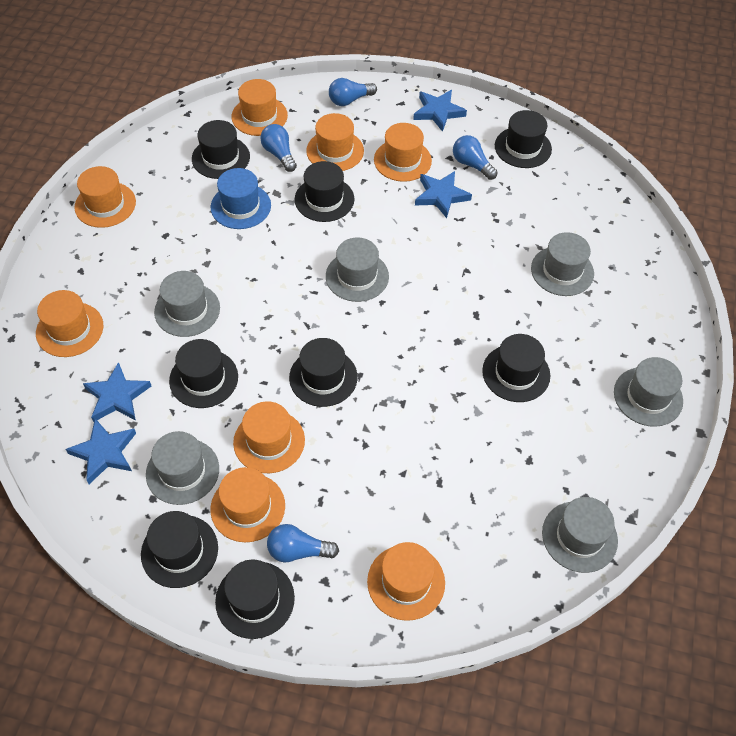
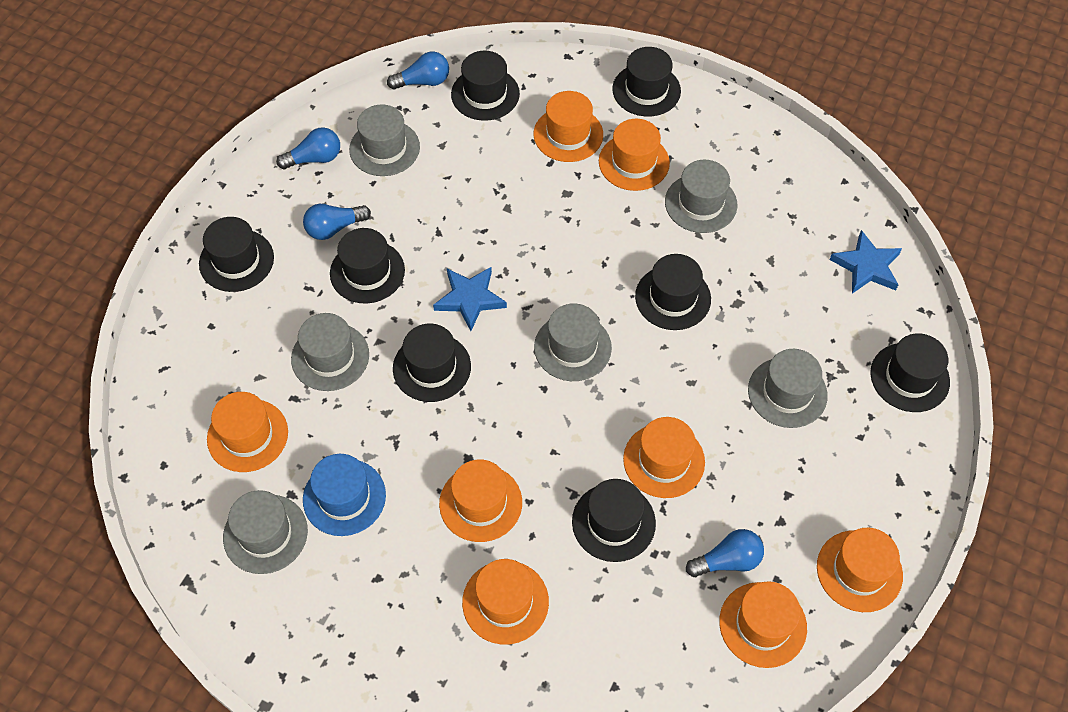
blue star: 4 -> 2

